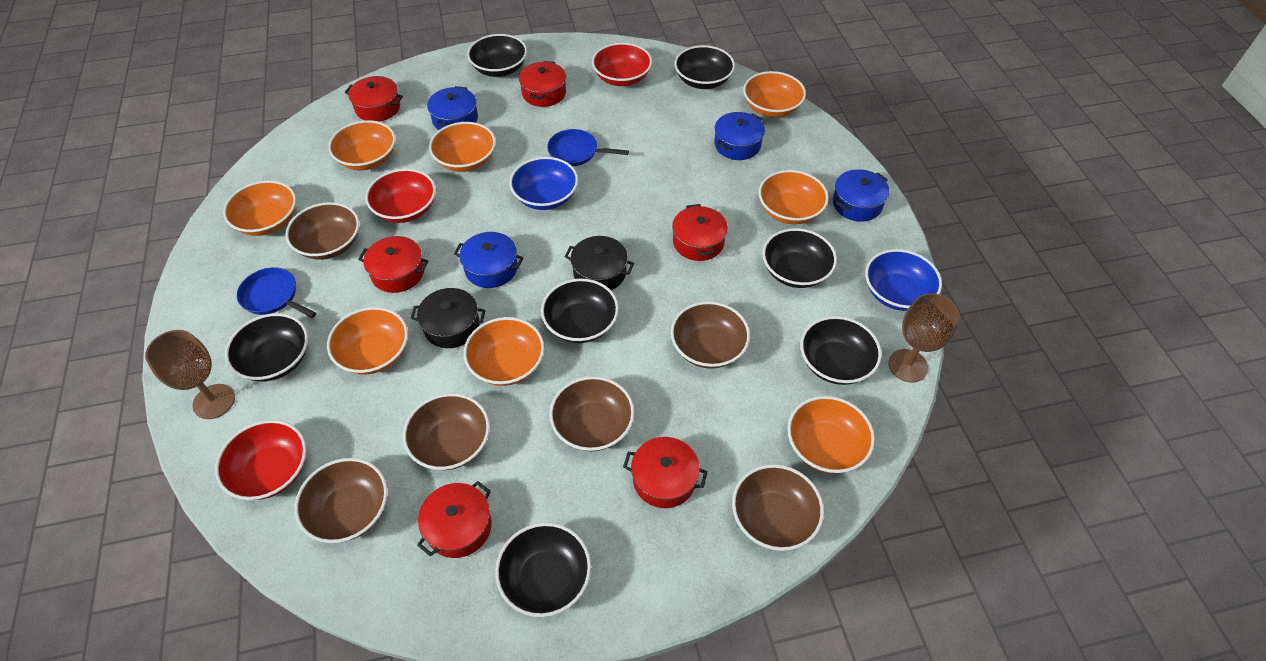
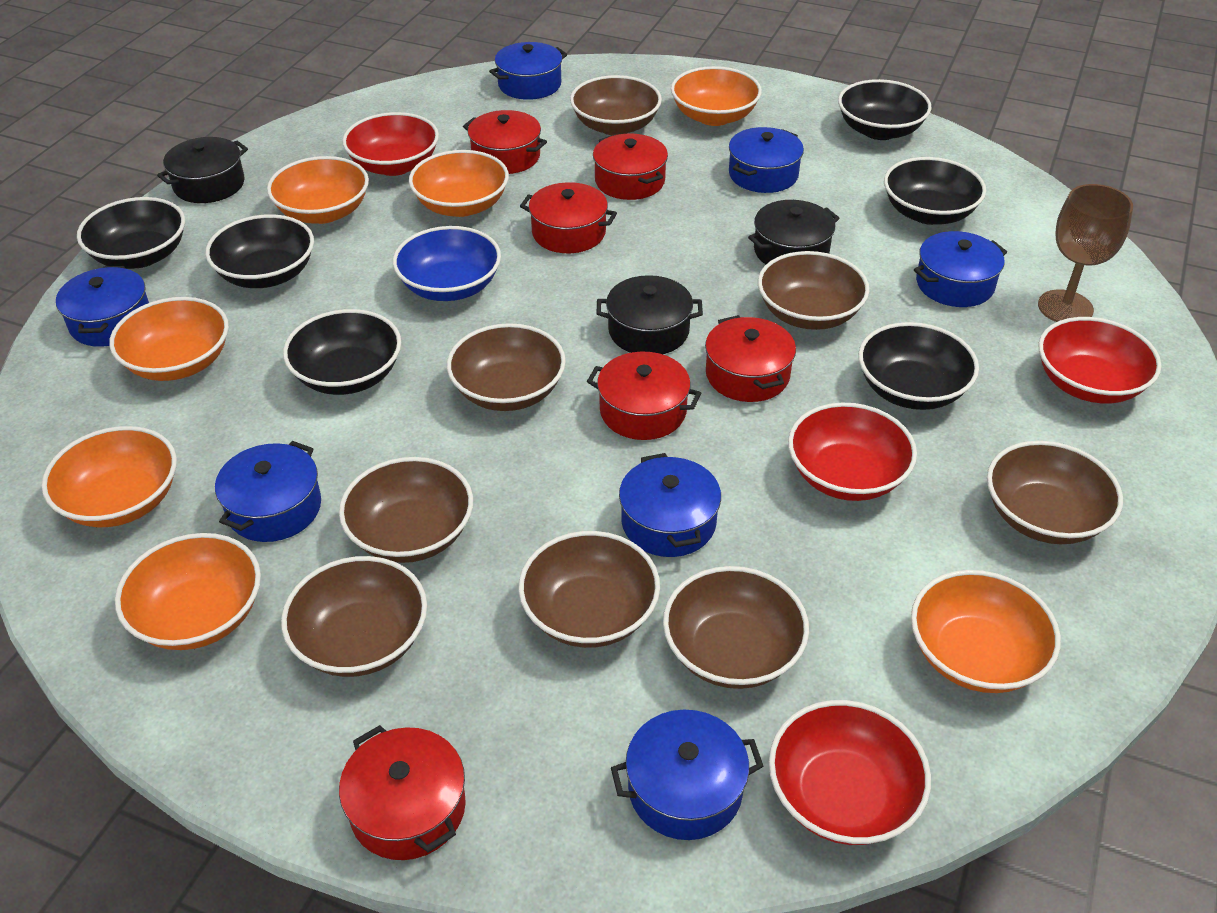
black bowl: 7 -> 6
black pot: 2 -> 3
blue bowl: 2 -> 1
blue pan: 2 -> 0
blue pot: 4 -> 7
brown bowl: 6 -> 8
brown goblet: 2 -> 1
orange bowl: 8 -> 7
red bowl: 3 -> 4

